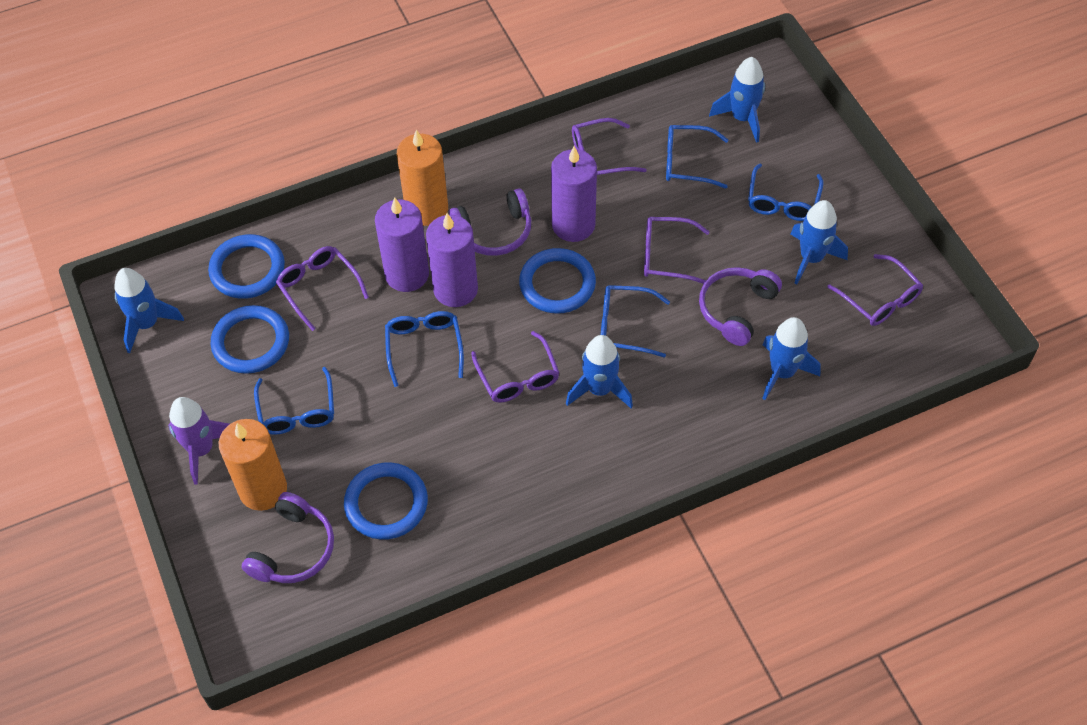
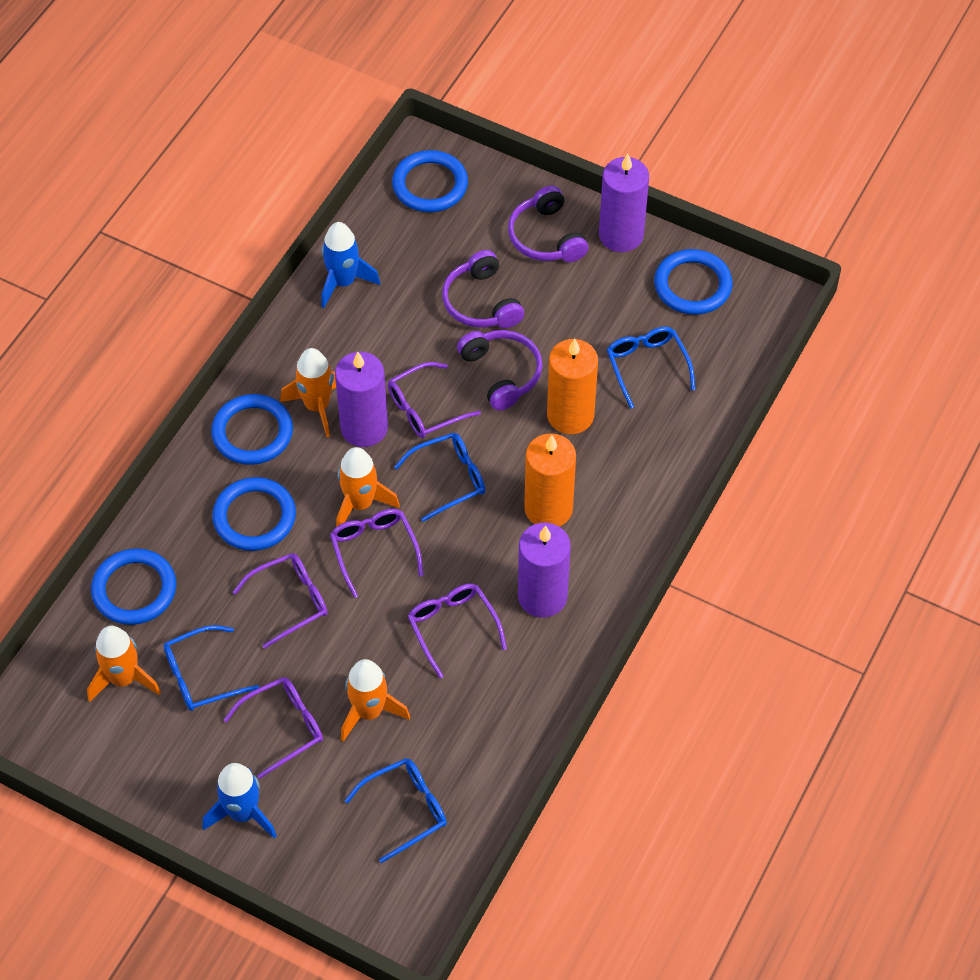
blue glasses: 5 -> 4
blue ring: 4 -> 5
blue rocket: 5 -> 2
orange rocket: 0 -> 4
purple rocket: 1 -> 0

